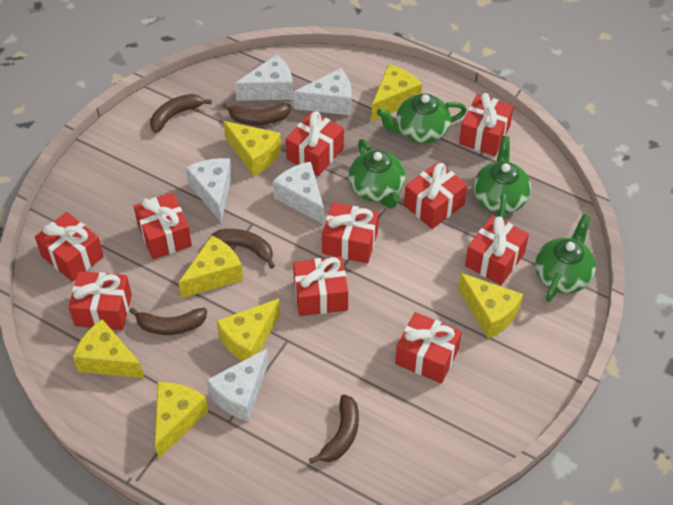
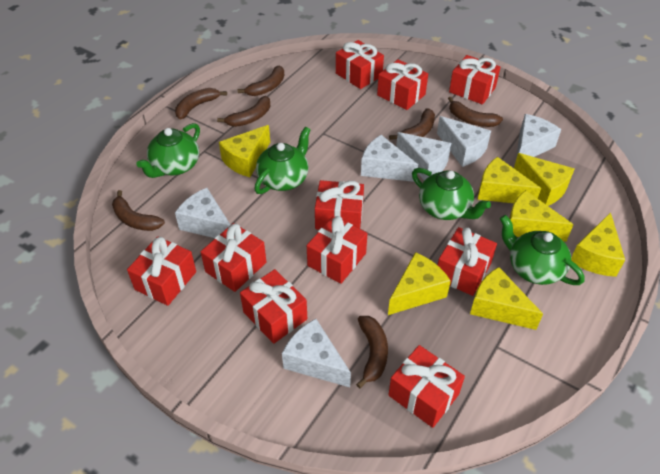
brown banana: 5 -> 7
white cheese: 5 -> 6

